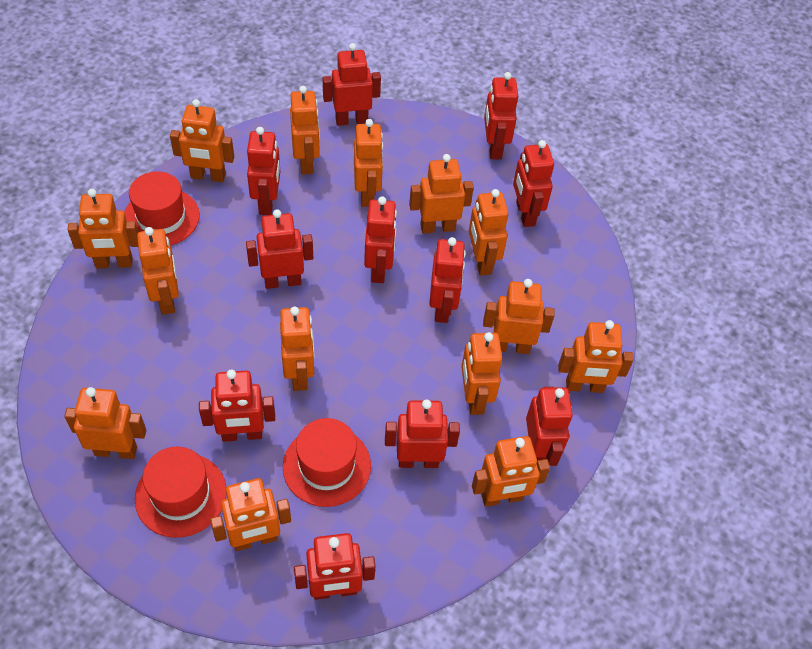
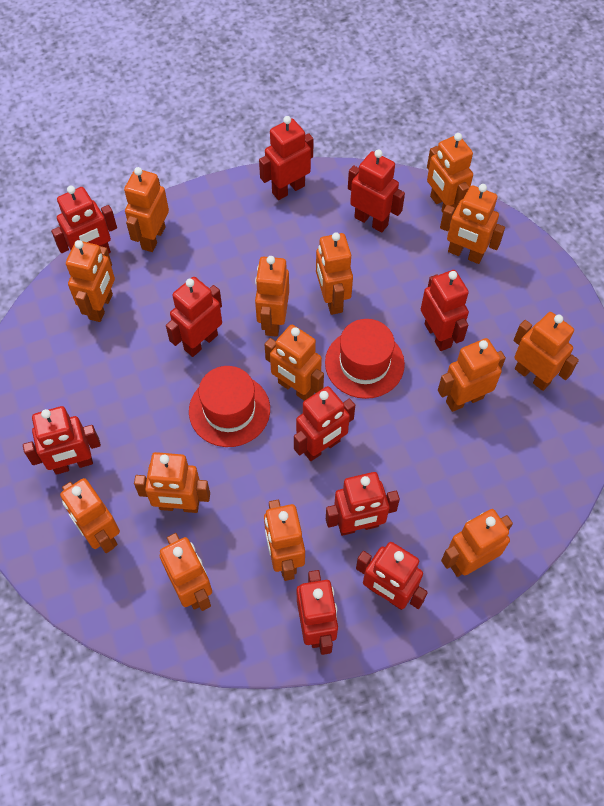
red hat: 3 -> 2
red robot: 11 -> 10

